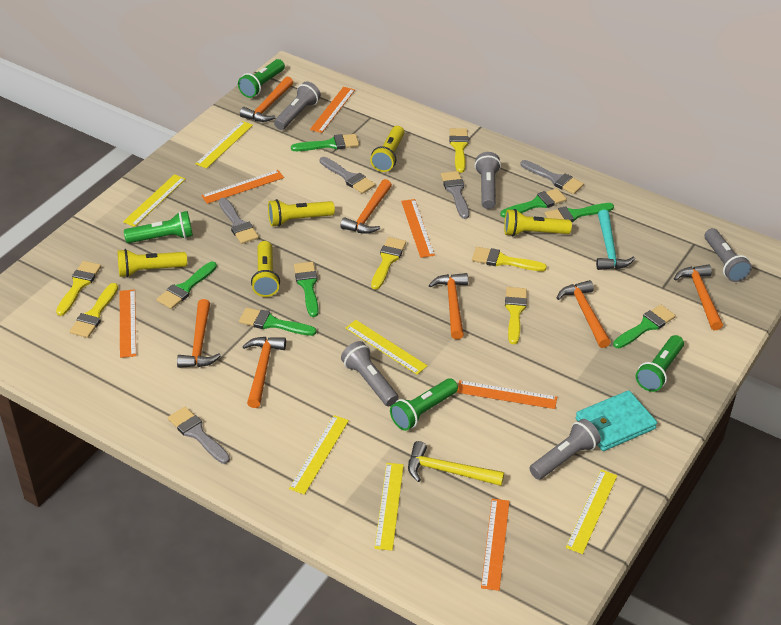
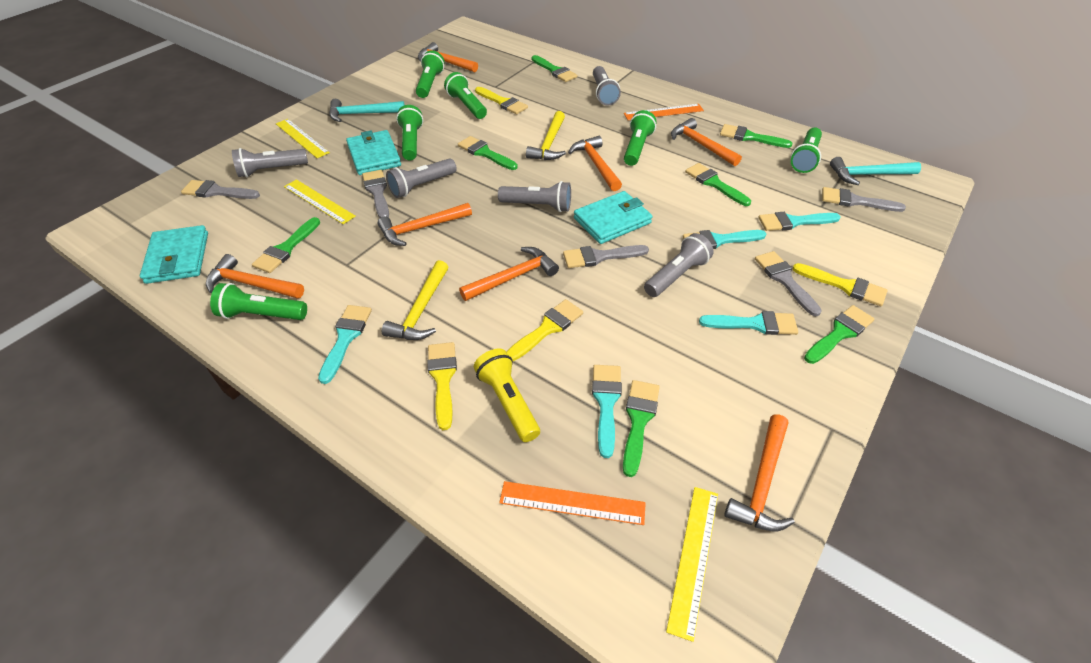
green flashlight: 4 -> 6
orange ruler: 6 -> 2
turquoise brush: 0 -> 5
turquoise hammer: 1 -> 2
turquoise wallet: 1 -> 3
yellow brush: 6 -> 4
yellow flashlight: 5 -> 1
yellow hammer: 1 -> 2
yellow ruler: 6 -> 3

